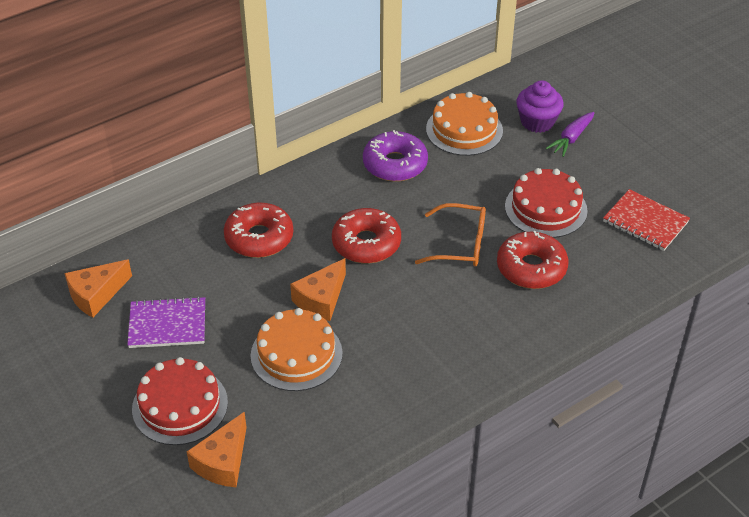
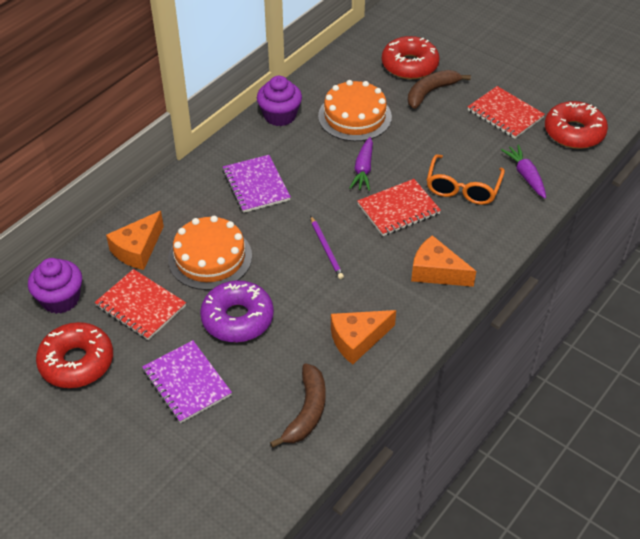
brown banana: 0 -> 2
purple carrot: 1 -> 2
purple cupcake: 1 -> 2
purple notebook: 1 -> 2
purple pencil: 0 -> 1
red cake: 2 -> 0
red notebook: 1 -> 3

